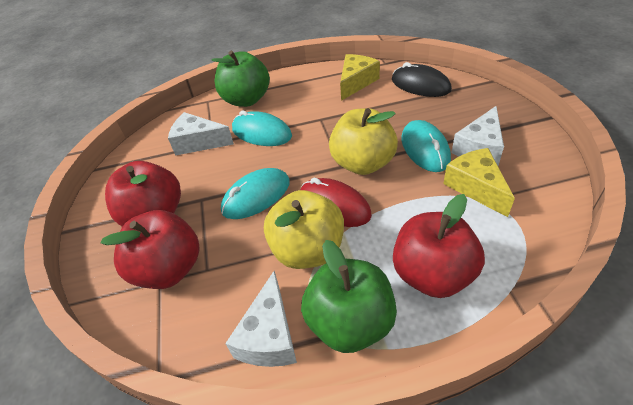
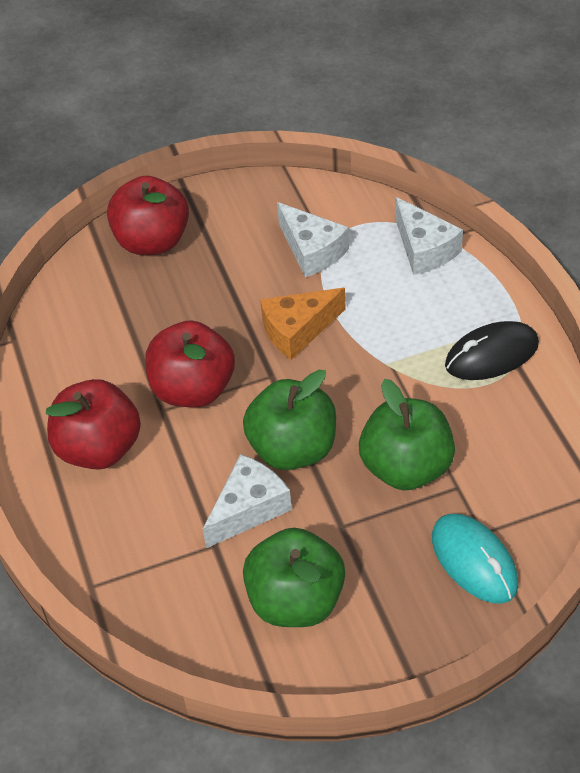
green apple: 2 -> 3
orange cheese: 0 -> 1
red mouse: 1 -> 0
turquoise mouse: 3 -> 1
yellow apple: 2 -> 0
yellow cheese: 2 -> 0

